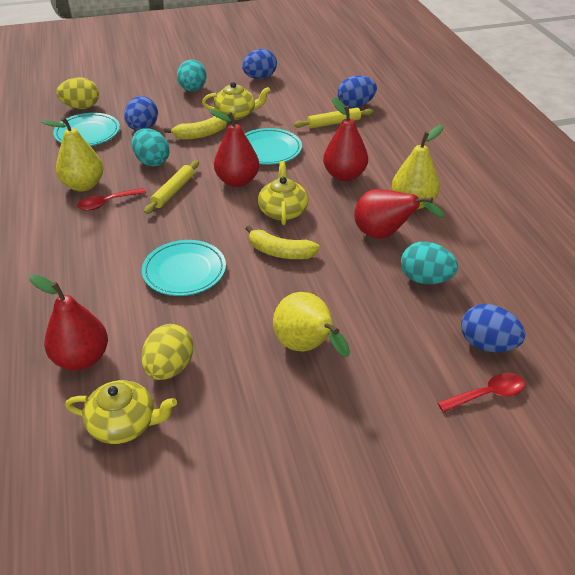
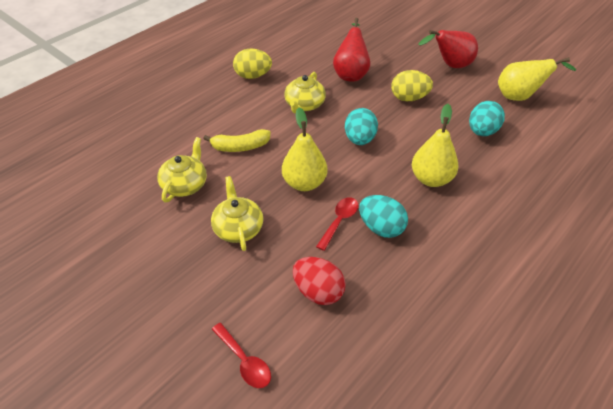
blue egg: 4 -> 0
red egg: 0 -> 1
red pear: 4 -> 2
turquoise plate: 3 -> 0
yellow banana: 2 -> 1
yellow rolling pin: 2 -> 0

